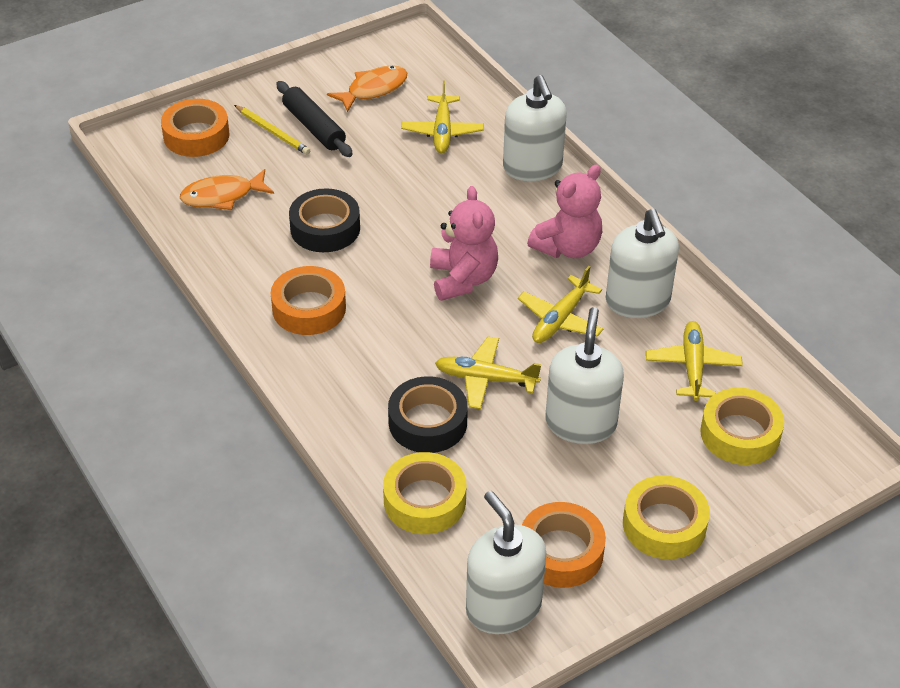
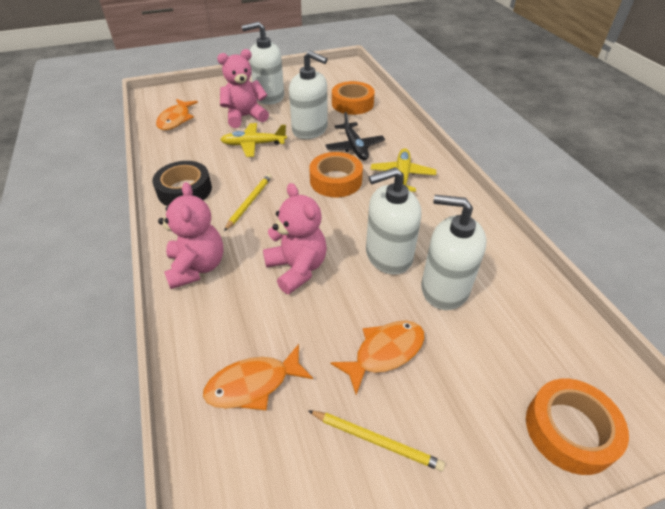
black plane: 0 -> 1
black rolling pin: 1 -> 0
black tape: 2 -> 1
orange fish: 2 -> 3
pink teddy bear: 2 -> 3
yellow pencil: 1 -> 2
yellow plane: 4 -> 2
yellow tape: 3 -> 0

